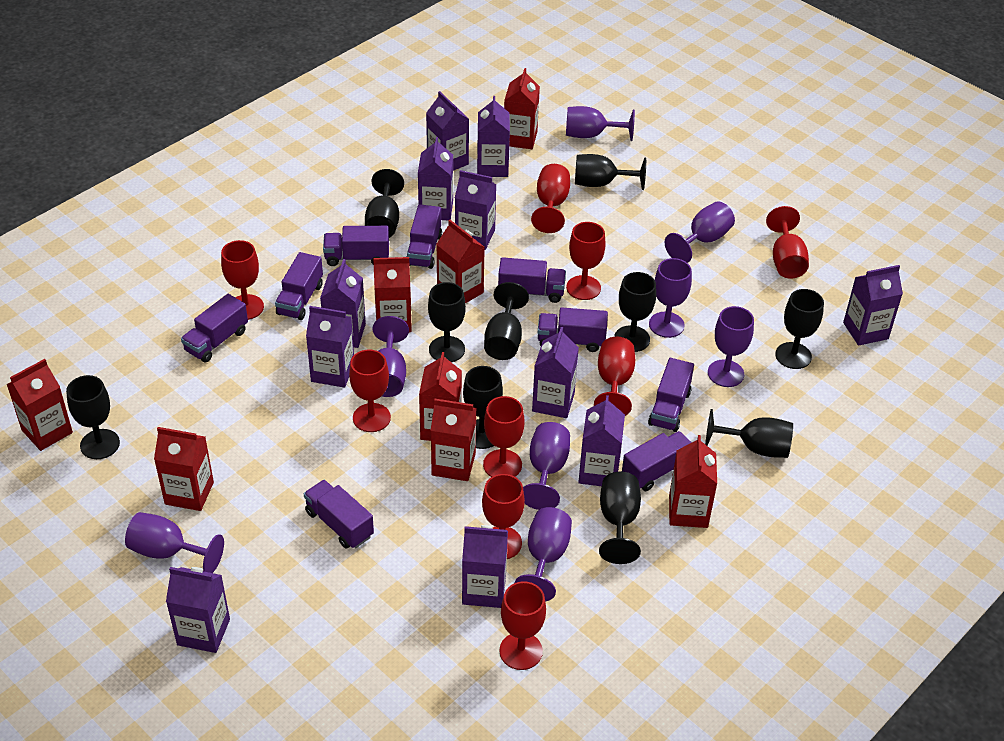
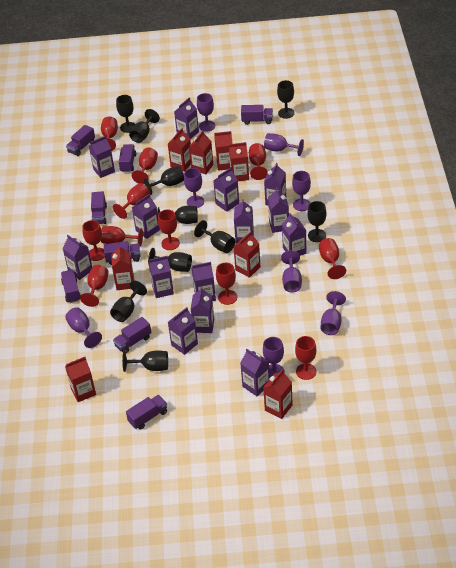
purple carton: 11 -> 14
purple truck: 9 -> 8
red goblet: 9 -> 11

